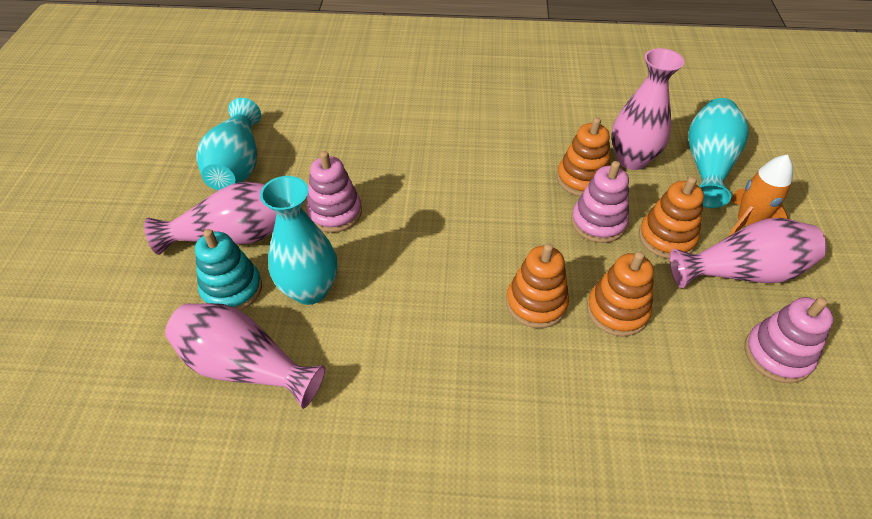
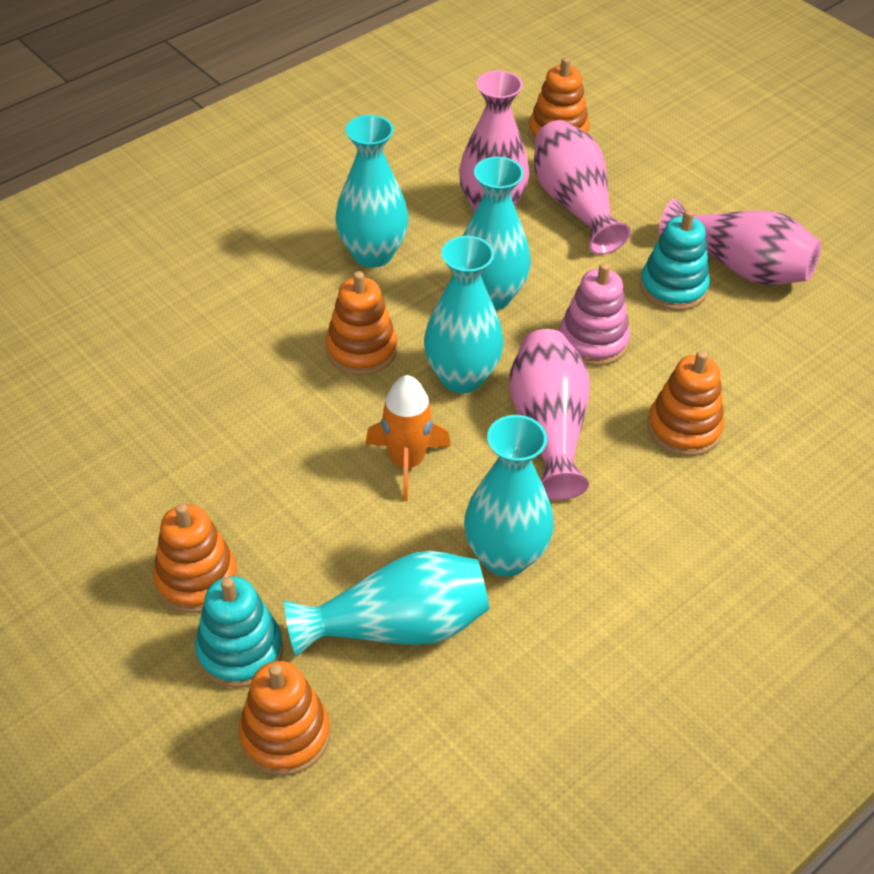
orange stacking toy: 4 -> 5
pink stacking toy: 3 -> 1
turquoise stacking toy: 1 -> 2
turquoise vase: 3 -> 5

